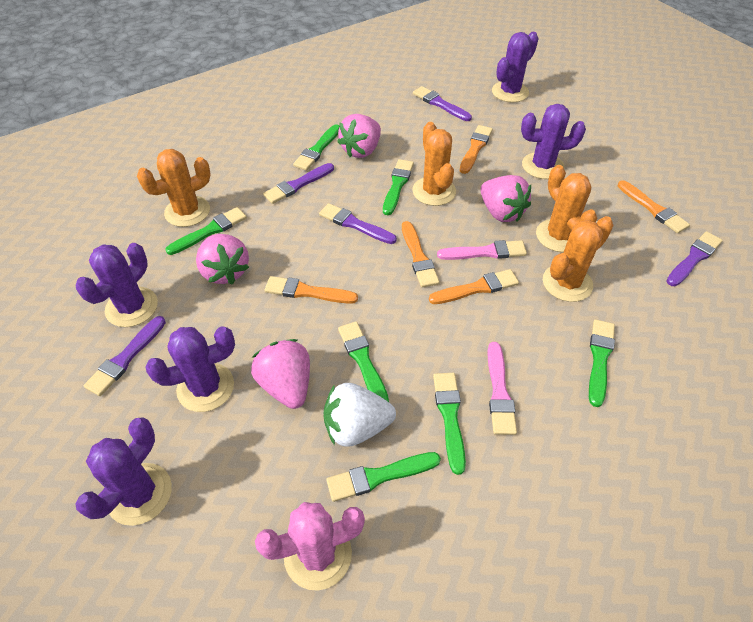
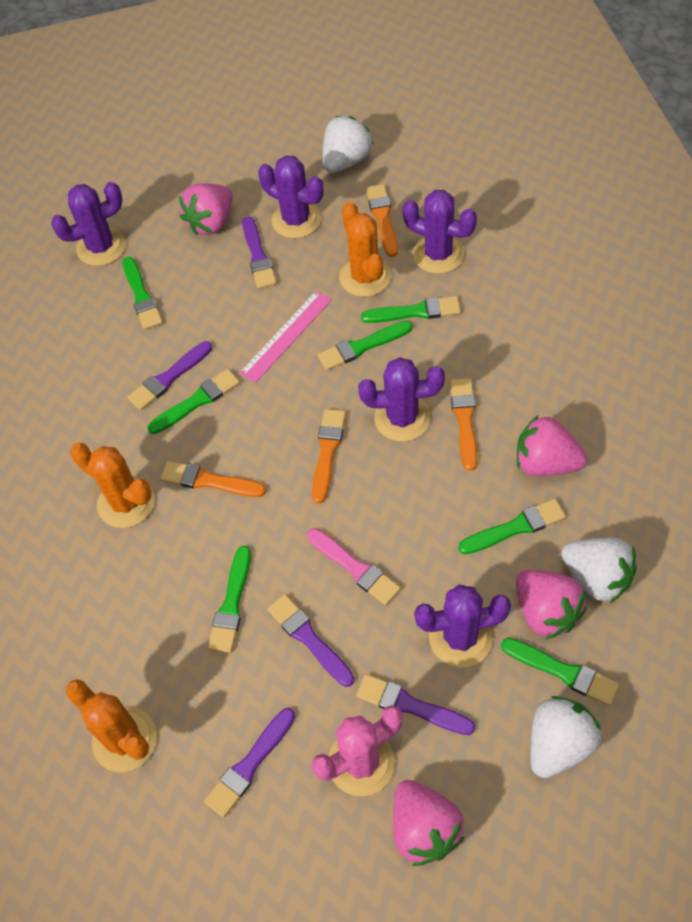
orange brush: 5 -> 4
orange cactus: 4 -> 3
pink brush: 2 -> 1
pink ruler: 0 -> 1
white strawberry: 1 -> 3

